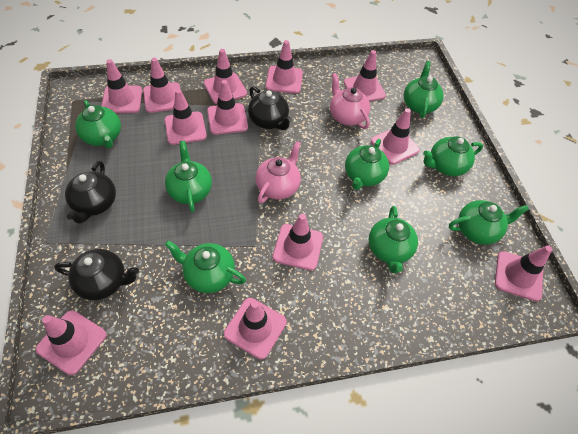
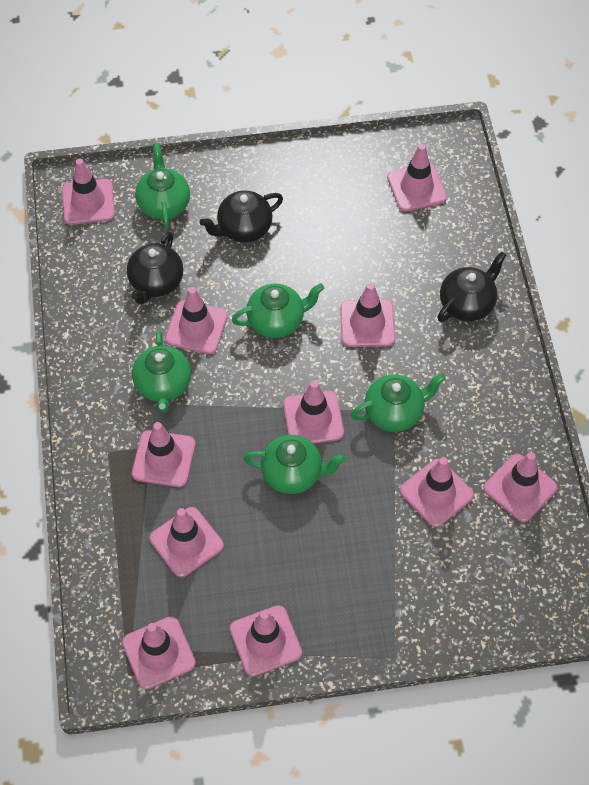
green teapot: 8 -> 5
pink teapot: 2 -> 0
pink traffic cone: 12 -> 11

